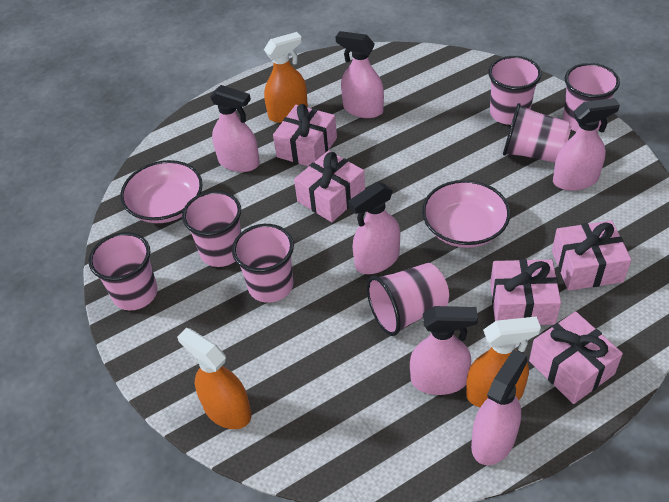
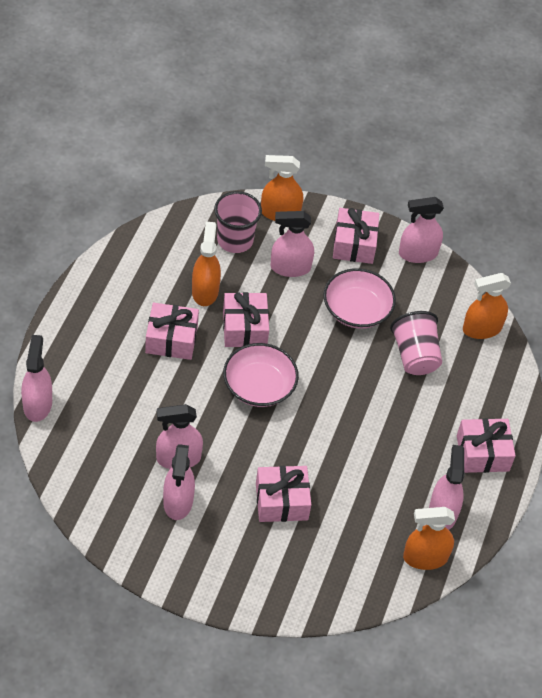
orange spray bottle: 3 -> 4
pink cup: 7 -> 2

